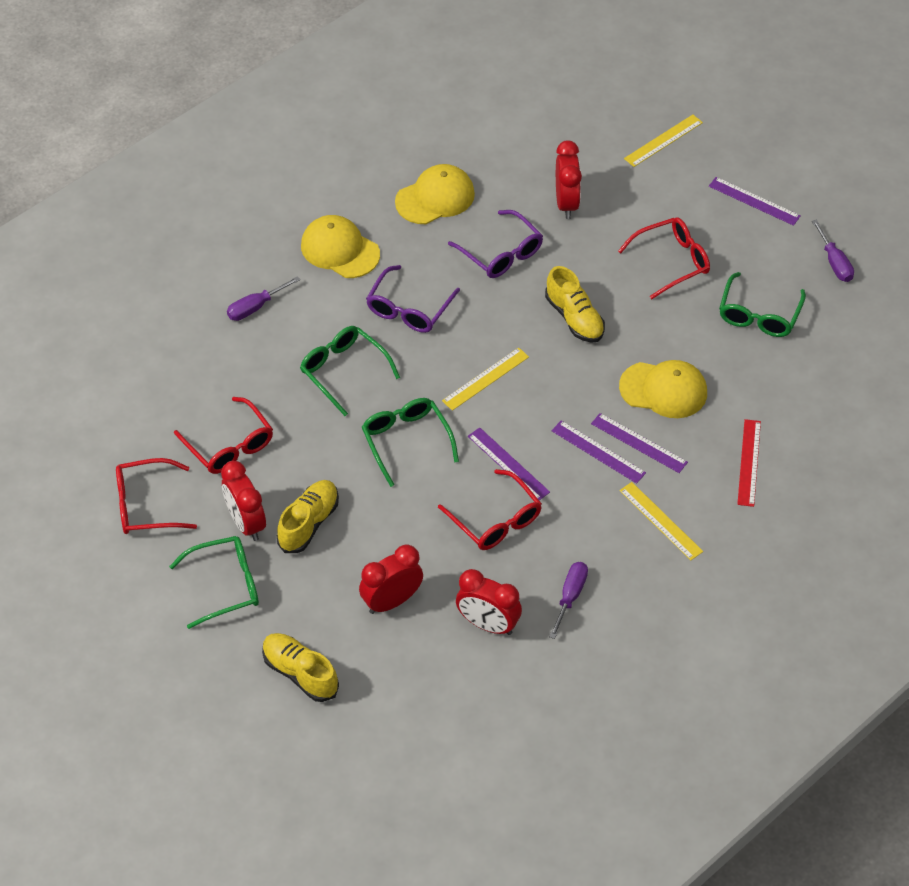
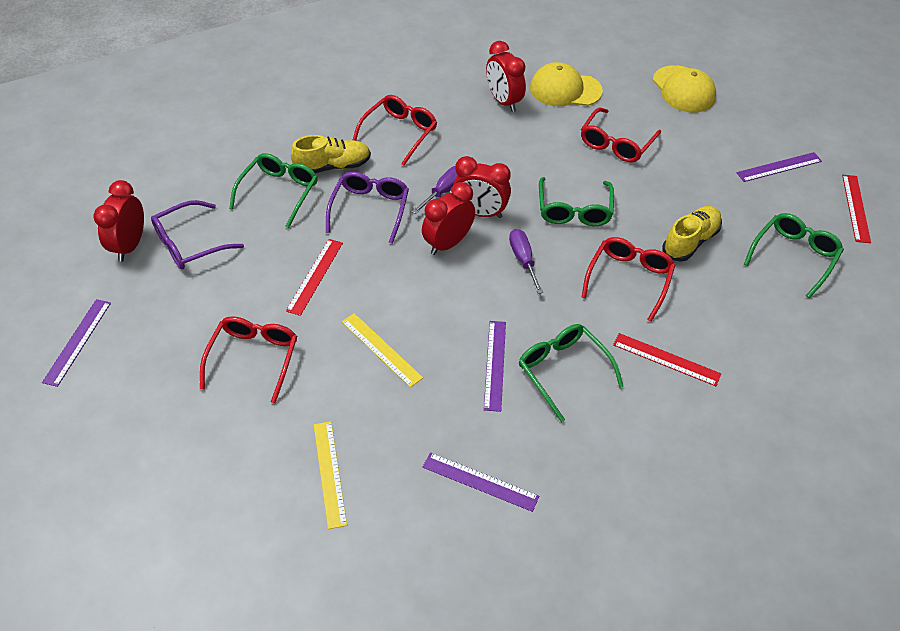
purple screwdriver: 3 -> 2
red ruler: 1 -> 3
yellow cap: 3 -> 2
yellow ruler: 3 -> 2
yellow shoe: 3 -> 2

